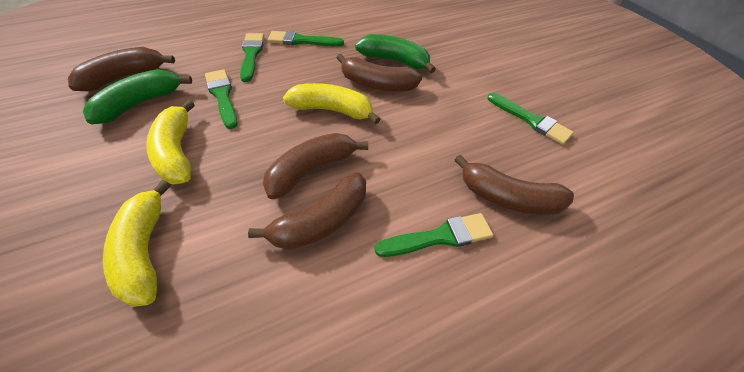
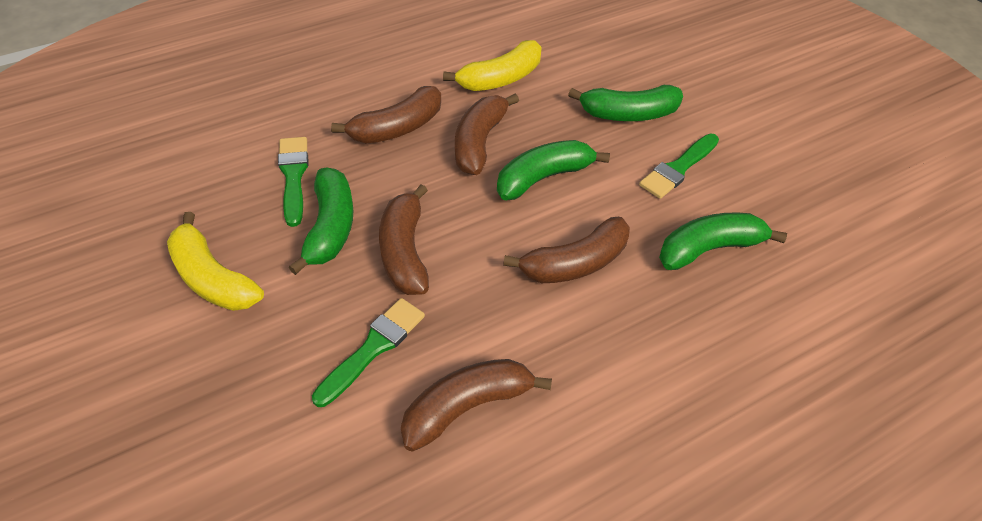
green banana: 2 -> 4
green brush: 5 -> 3
yellow banana: 3 -> 2

